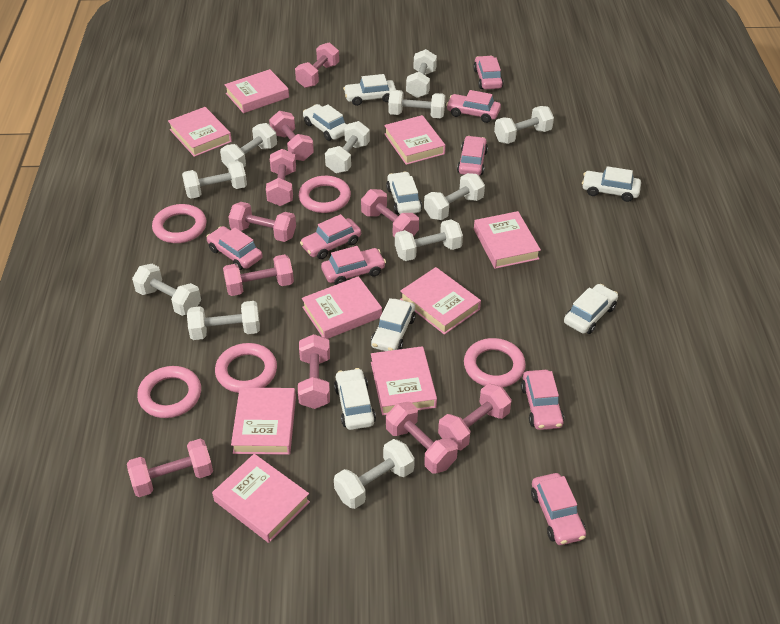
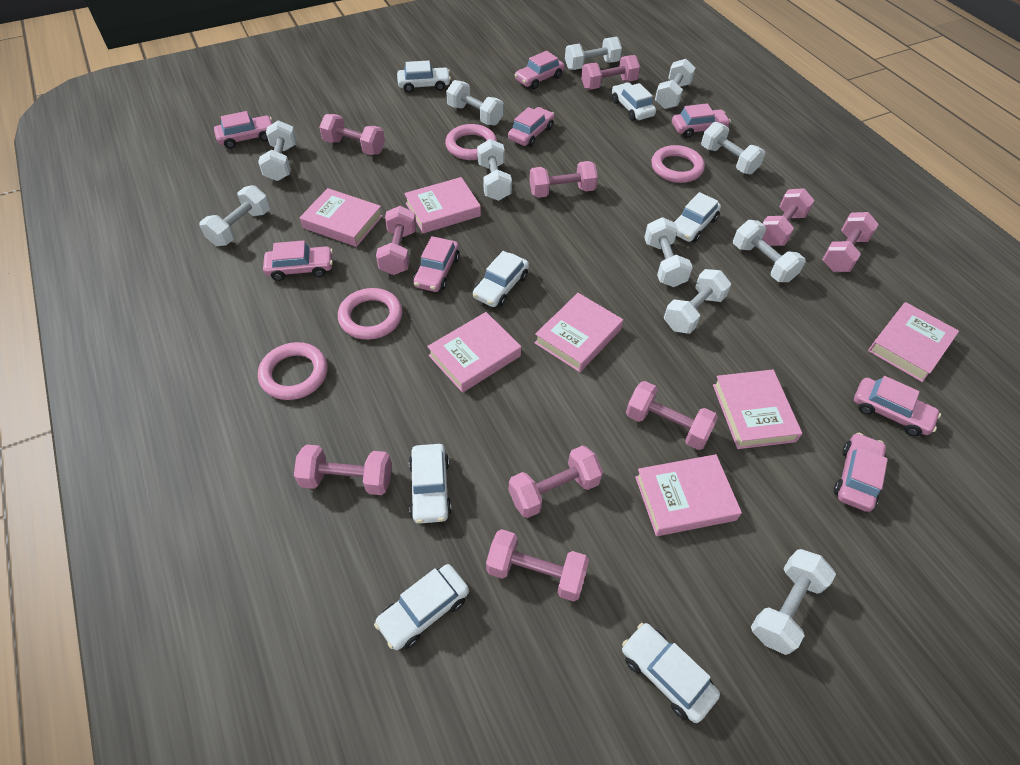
pink book: 9 -> 7
pink ring: 5 -> 4

